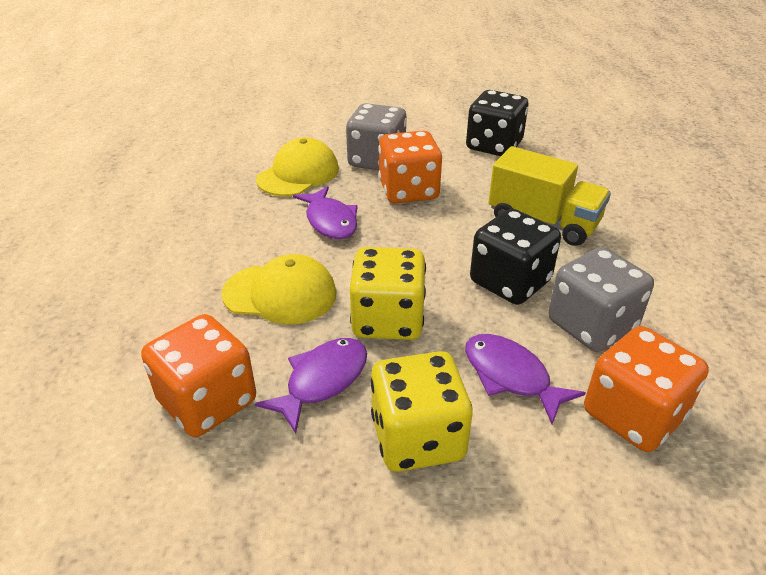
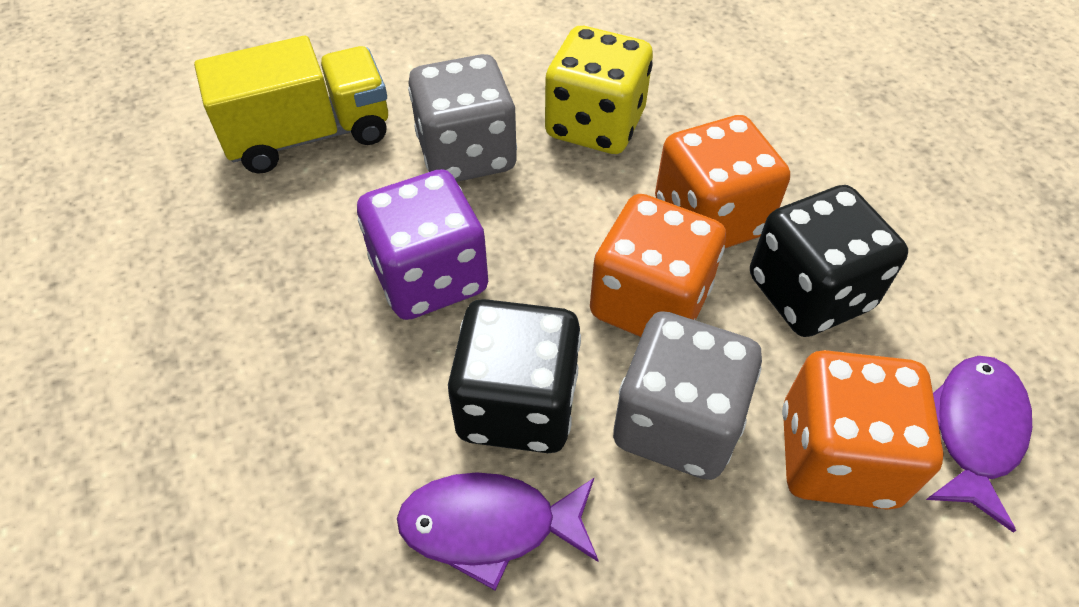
purple dice: 0 -> 1
purple fish: 3 -> 2
yellow cap: 2 -> 0
yellow dice: 2 -> 1

